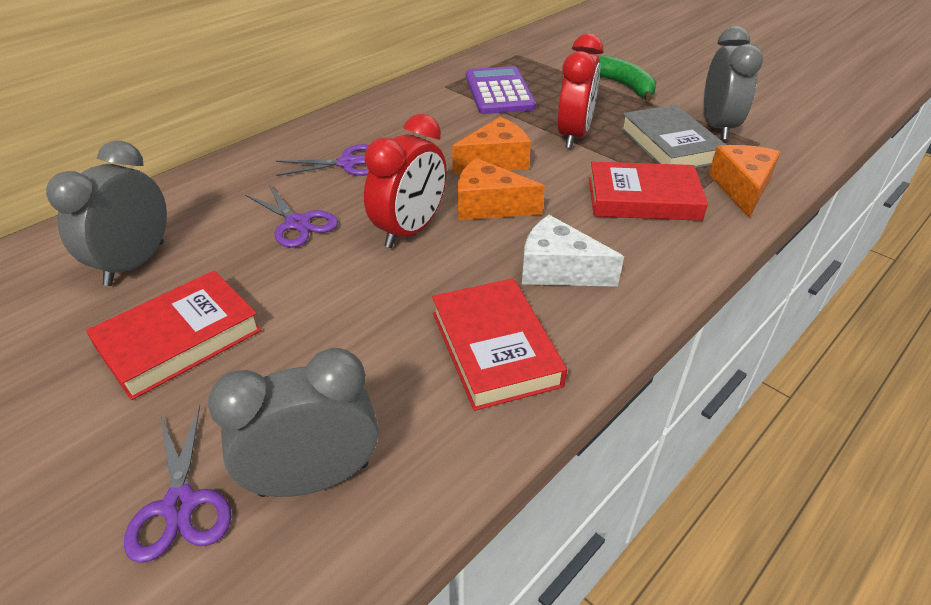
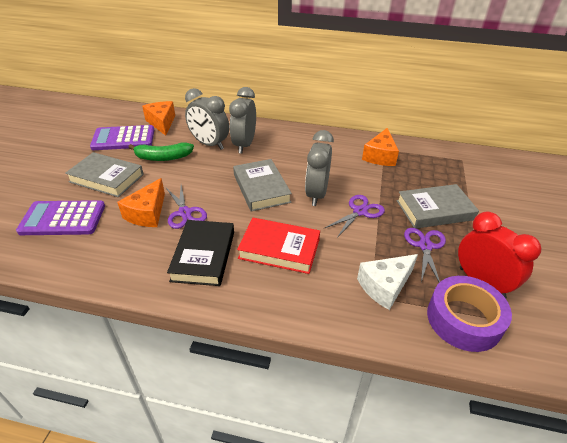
black book: 0 -> 1
grey book: 1 -> 3
purple calculator: 1 -> 2
purple tape: 0 -> 1
red book: 3 -> 1
red clock: 2 -> 1

